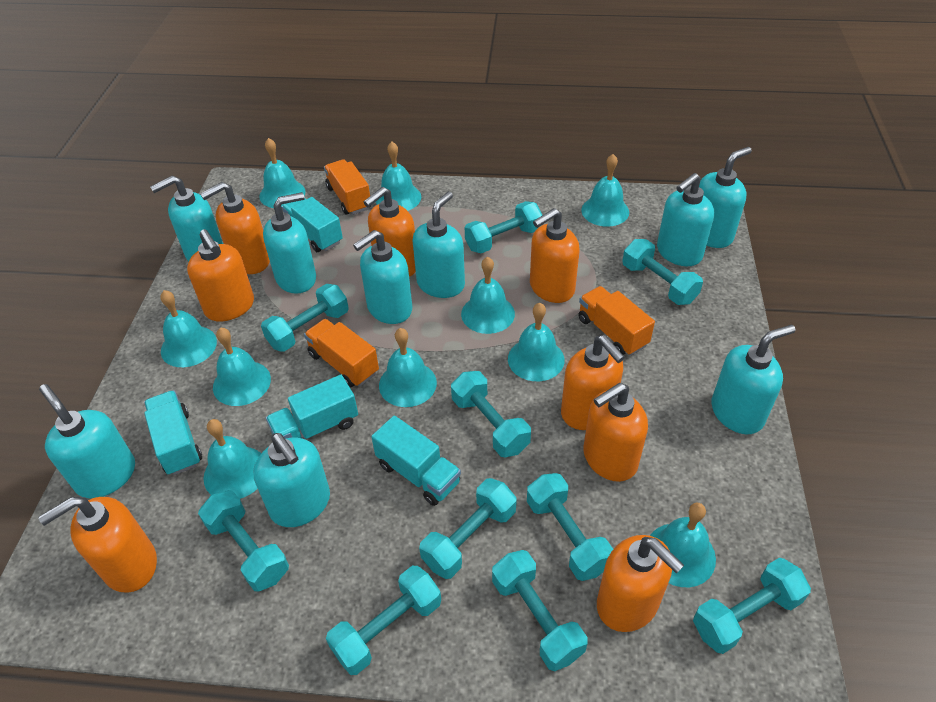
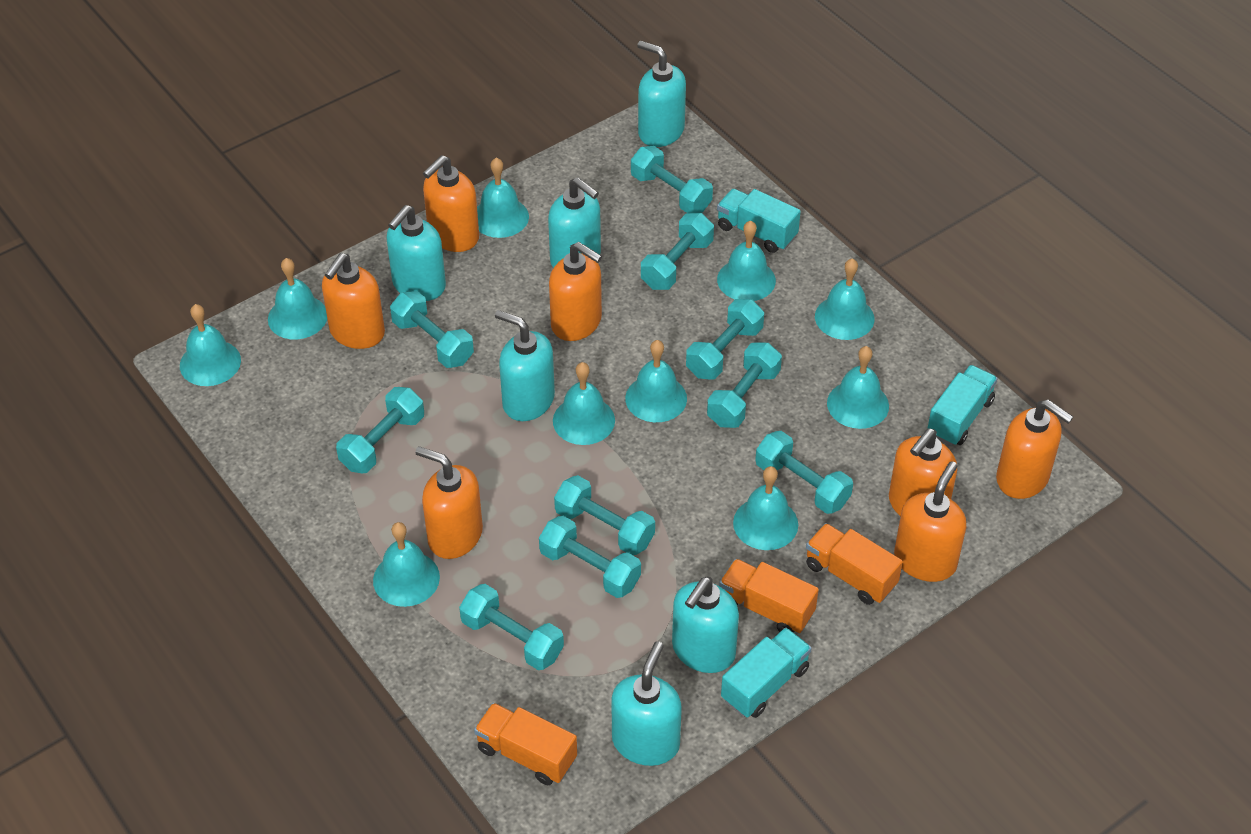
orange soap dispenser: 8 -> 7
turquoise soap dispenser: 9 -> 6
turquoise truck: 4 -> 3

